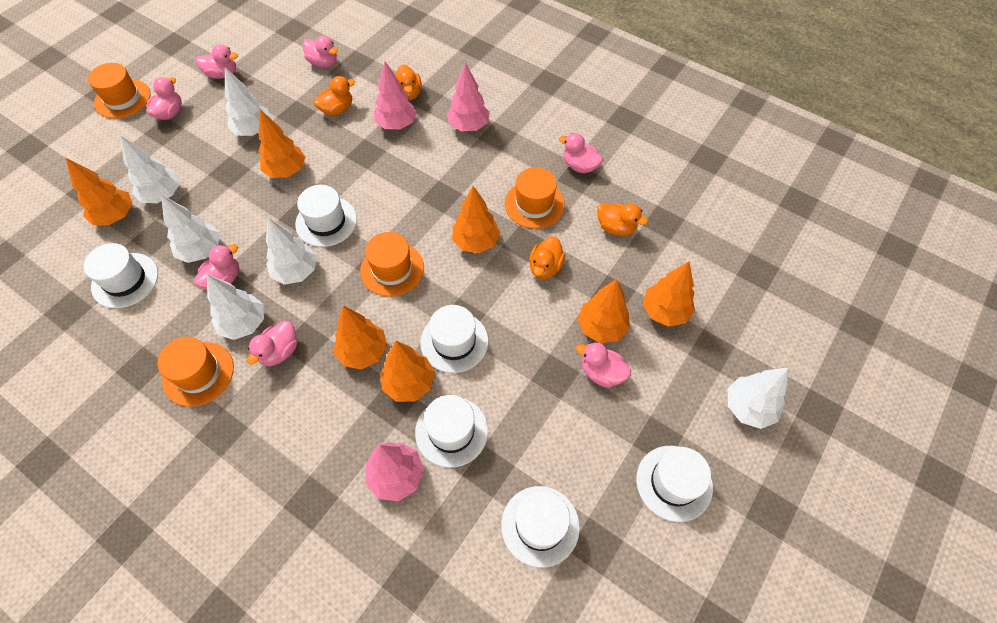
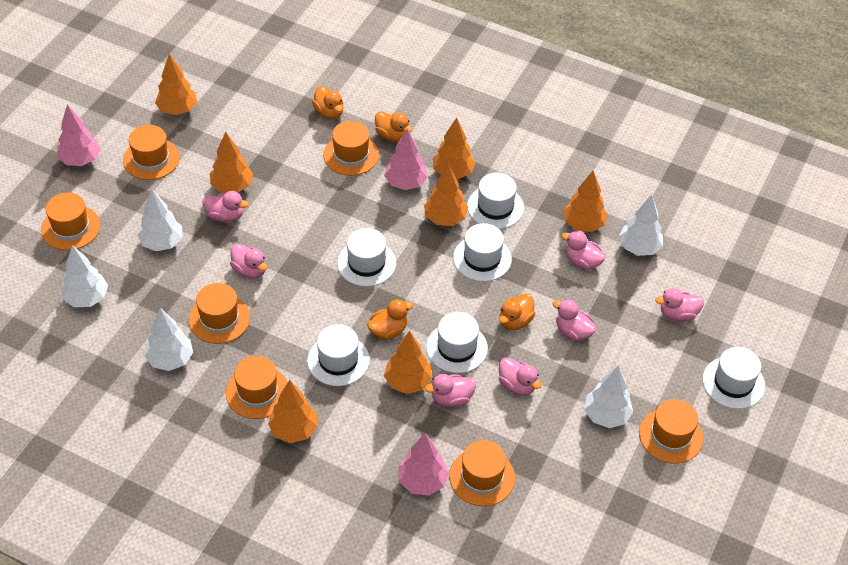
orange hat: 4 -> 7
white tree: 6 -> 5

